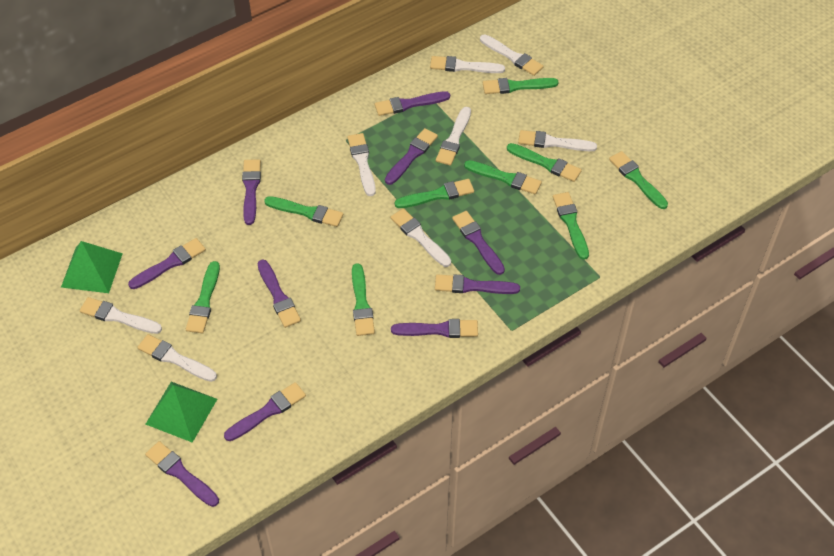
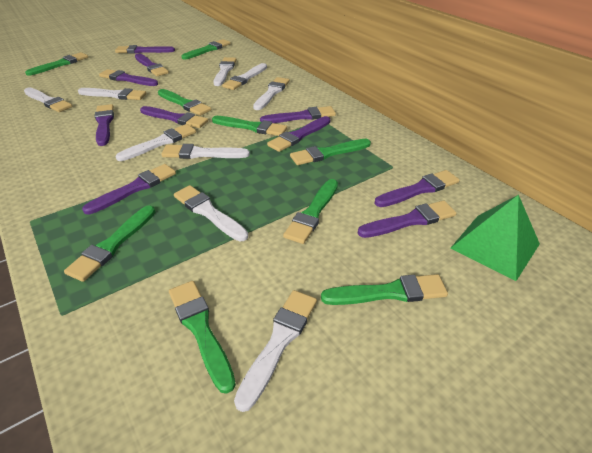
green pyramid: 2 -> 1
white brush: 8 -> 9

